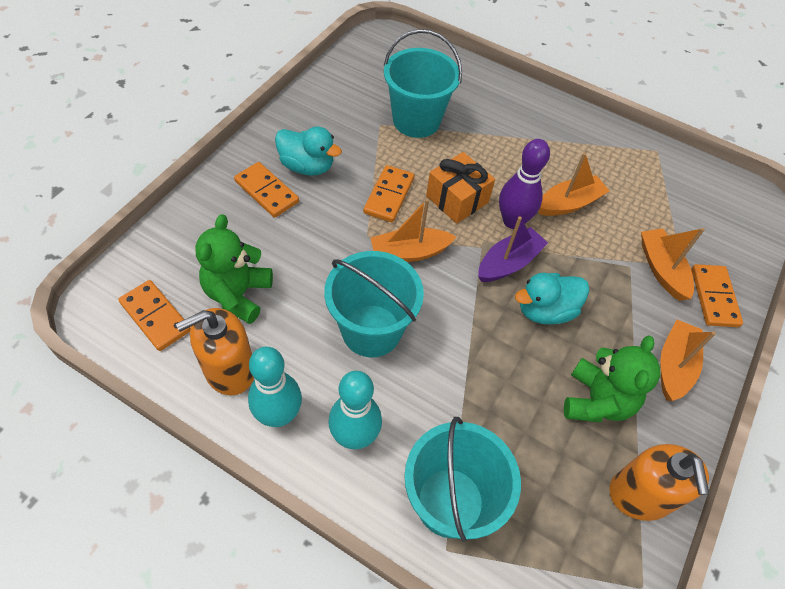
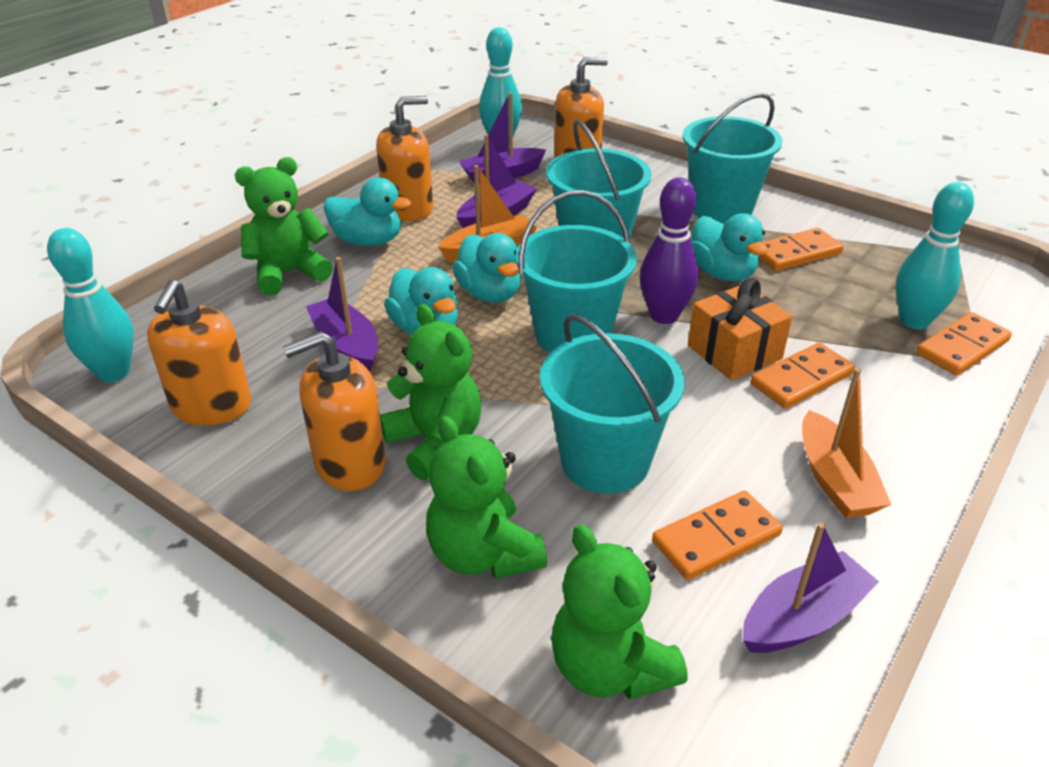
green teddy bear: 2 -> 4
orange boat: 4 -> 2
orange soap dispenser: 2 -> 4
purple boat: 1 -> 4
turquoise bowling pin: 2 -> 3
turquoise bucket: 3 -> 4
turquoise duck: 2 -> 4

